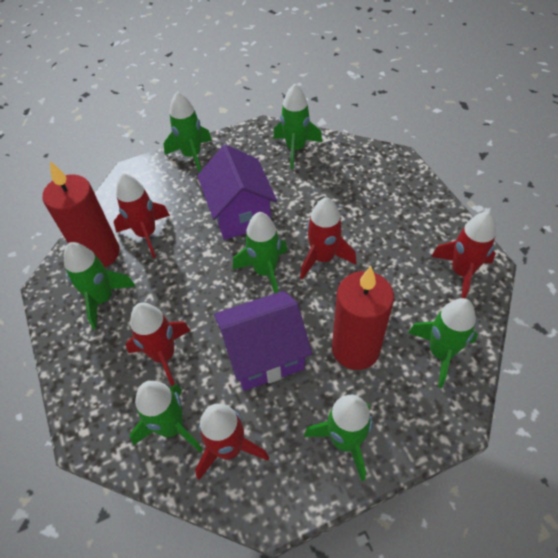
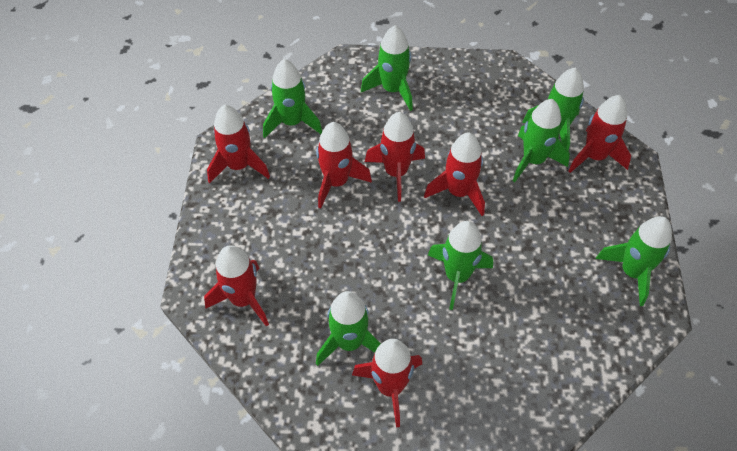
purple house: 2 -> 0
red candle: 2 -> 0
red rocket: 5 -> 7

